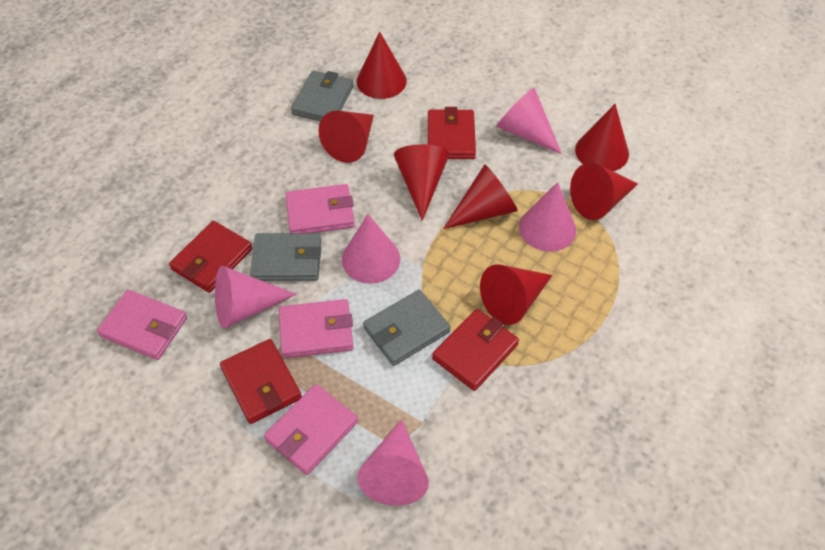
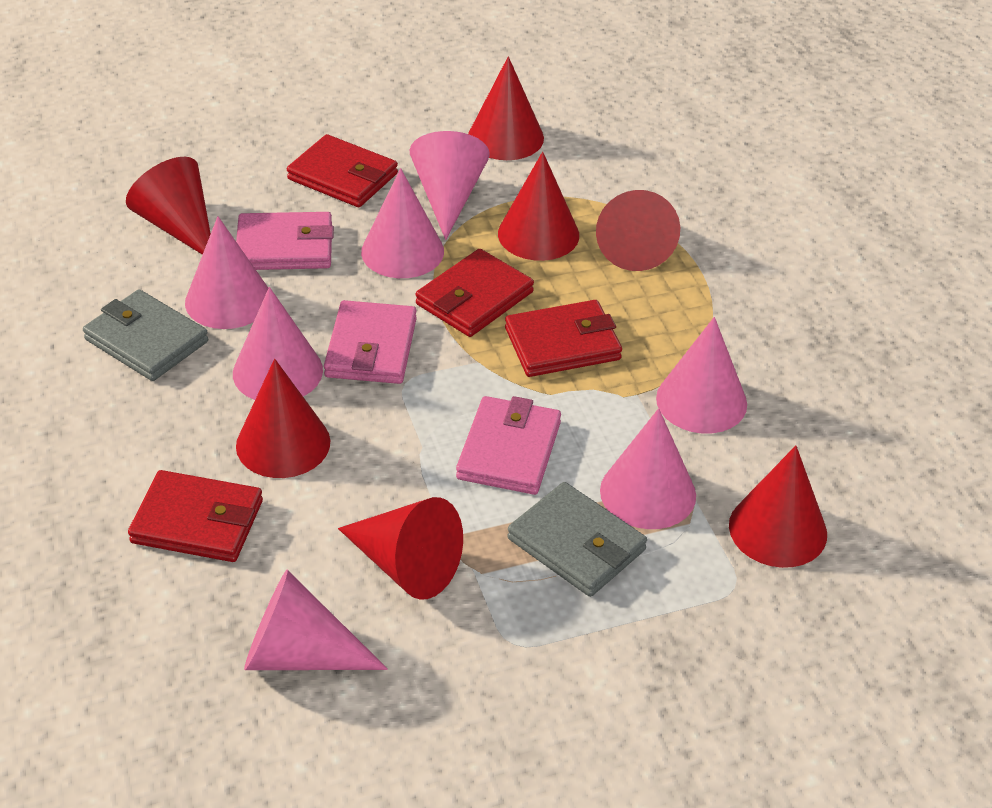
grey wallet: 3 -> 2
pink cone: 5 -> 7
pink wallet: 4 -> 3

